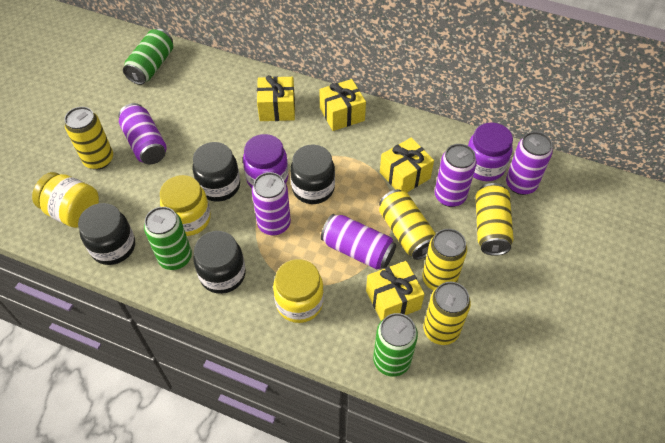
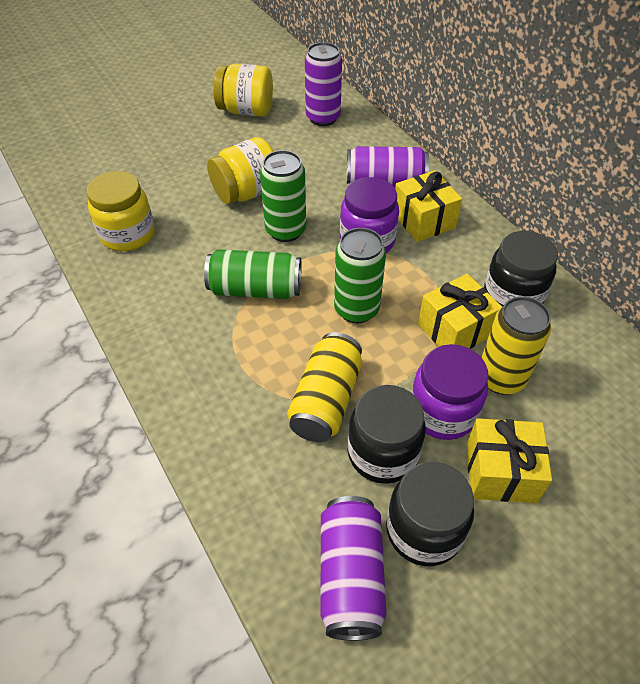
black jar: 4 -> 3
purple can: 5 -> 3
yellow can: 5 -> 2
yellow gift: 4 -> 3

